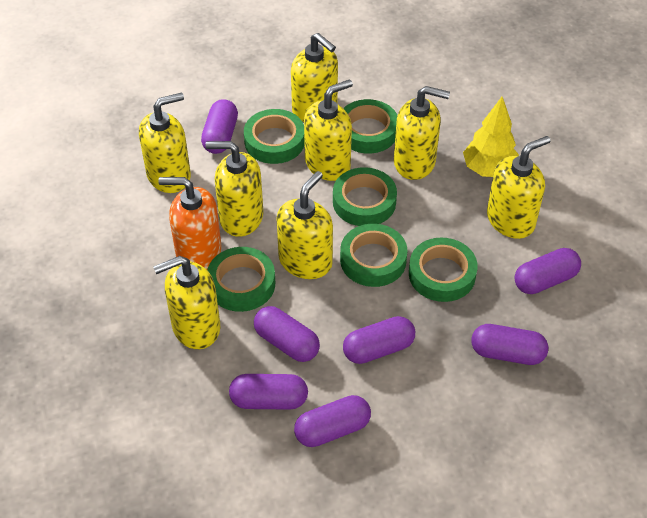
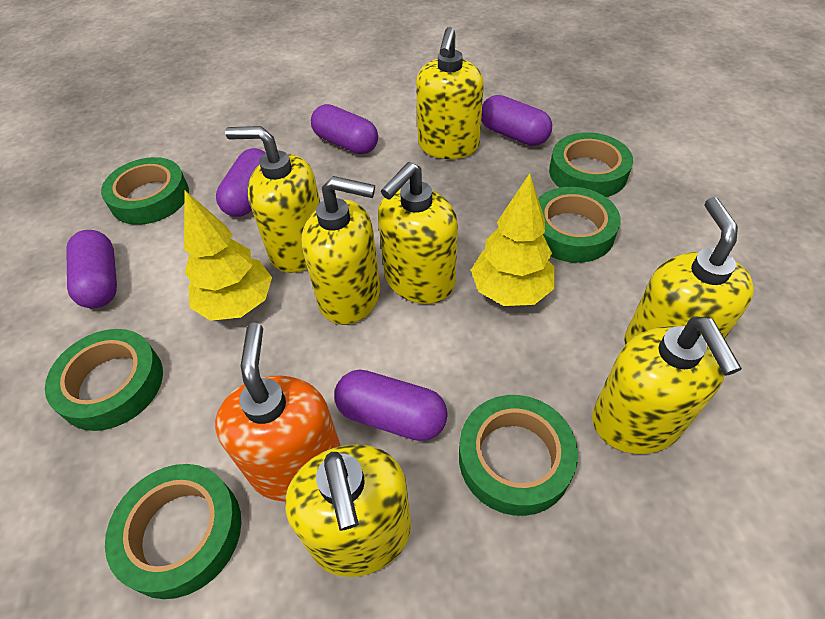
purple capsule: 7 -> 5
yellow soap dispenser: 8 -> 7
yellow tree: 1 -> 2

